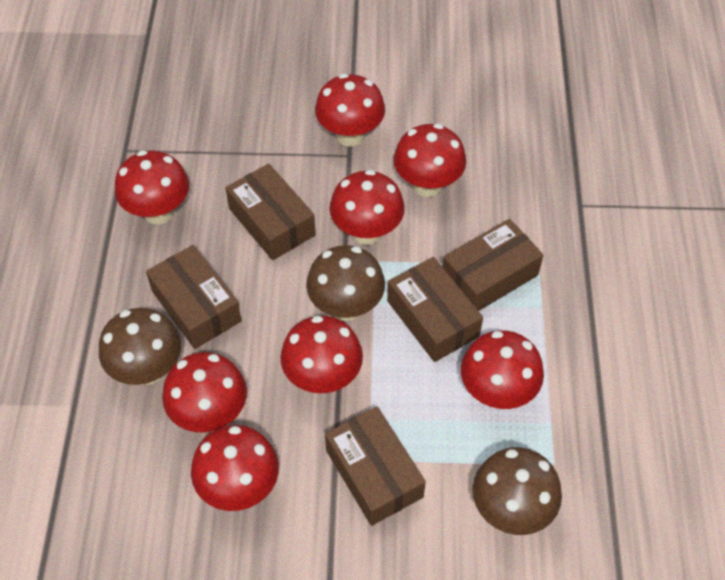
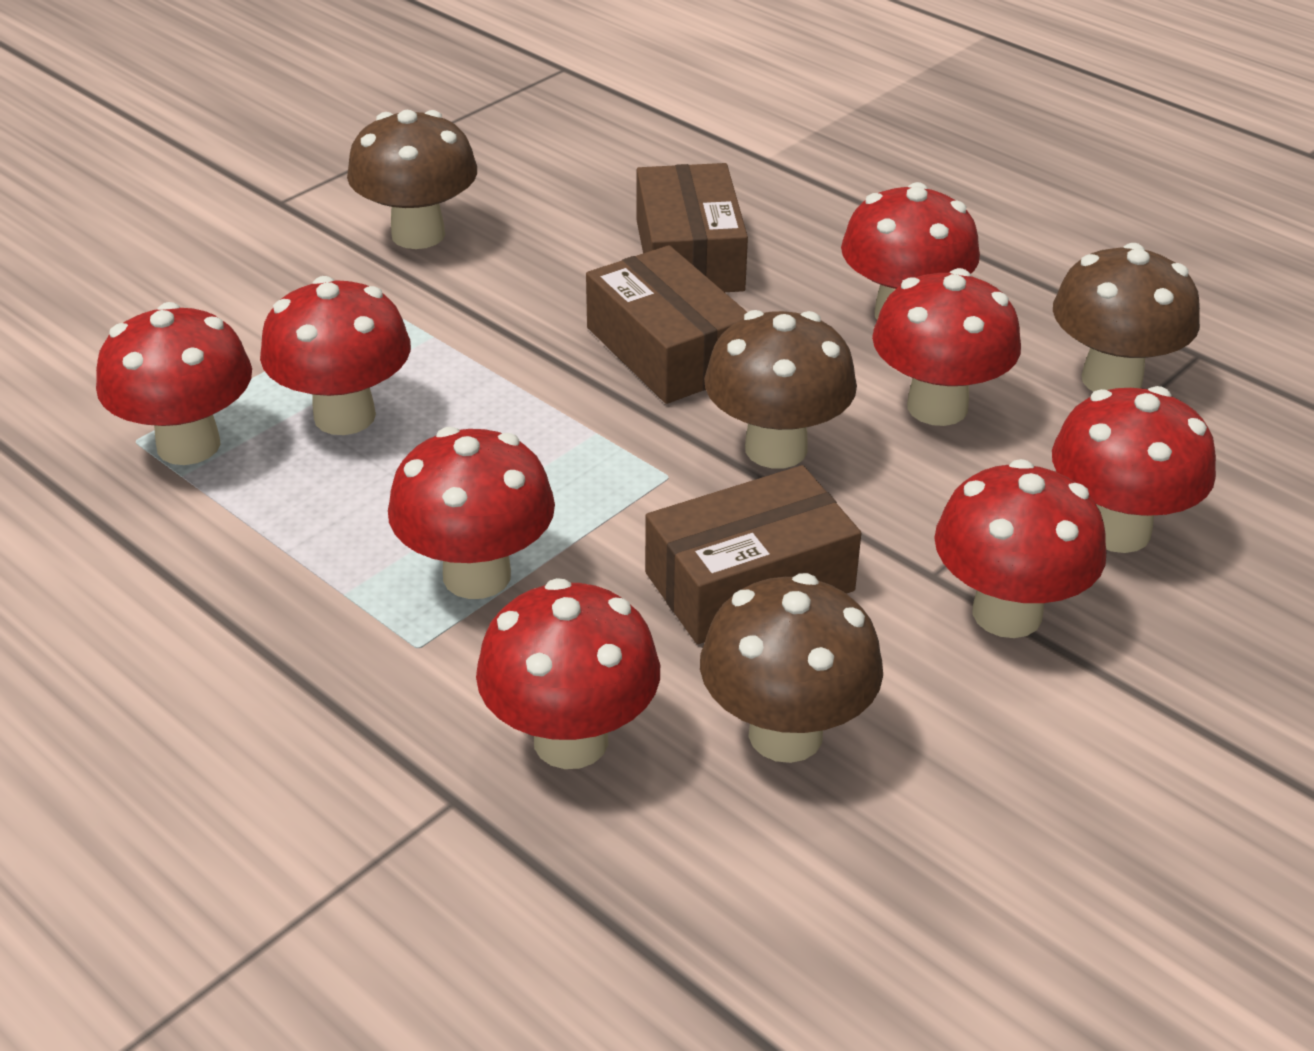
brown box: 5 -> 3
brown mushroom: 3 -> 4

